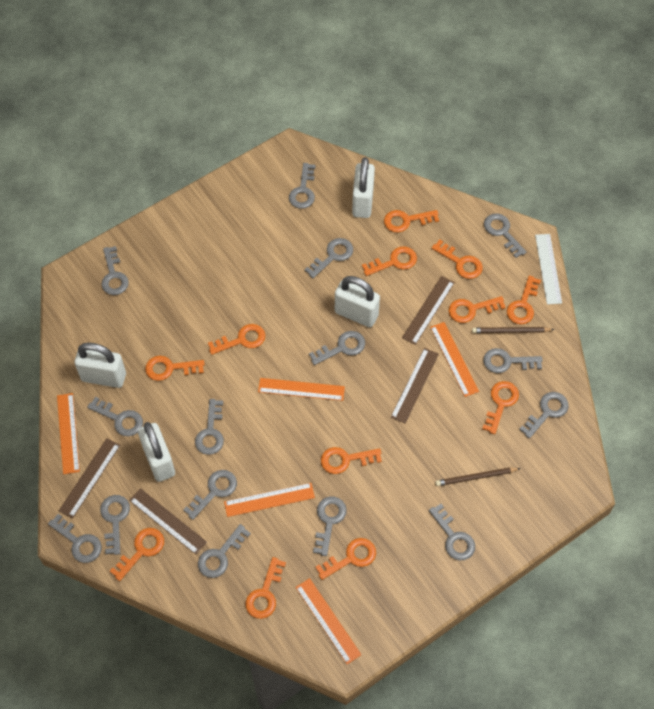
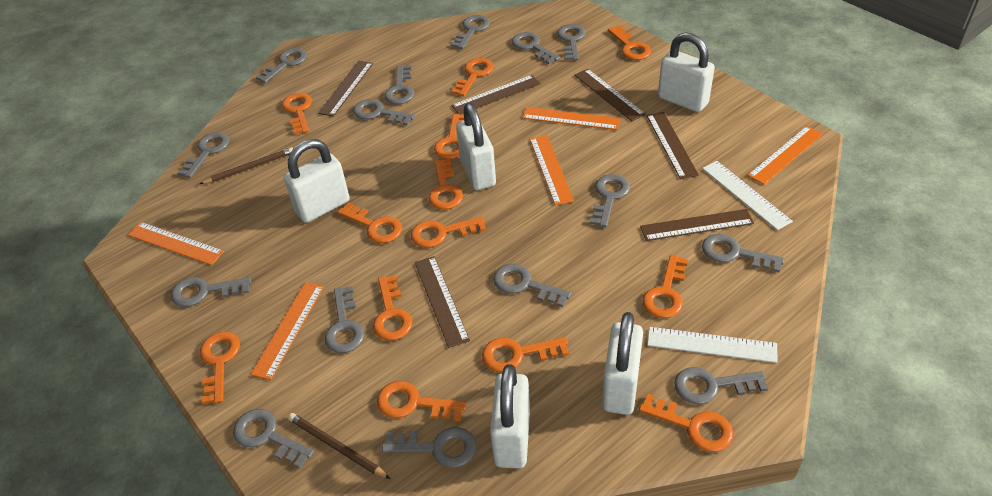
brown ruler: 4 -> 6
orange key: 12 -> 13
white padlock: 4 -> 5
white ruler: 1 -> 2

